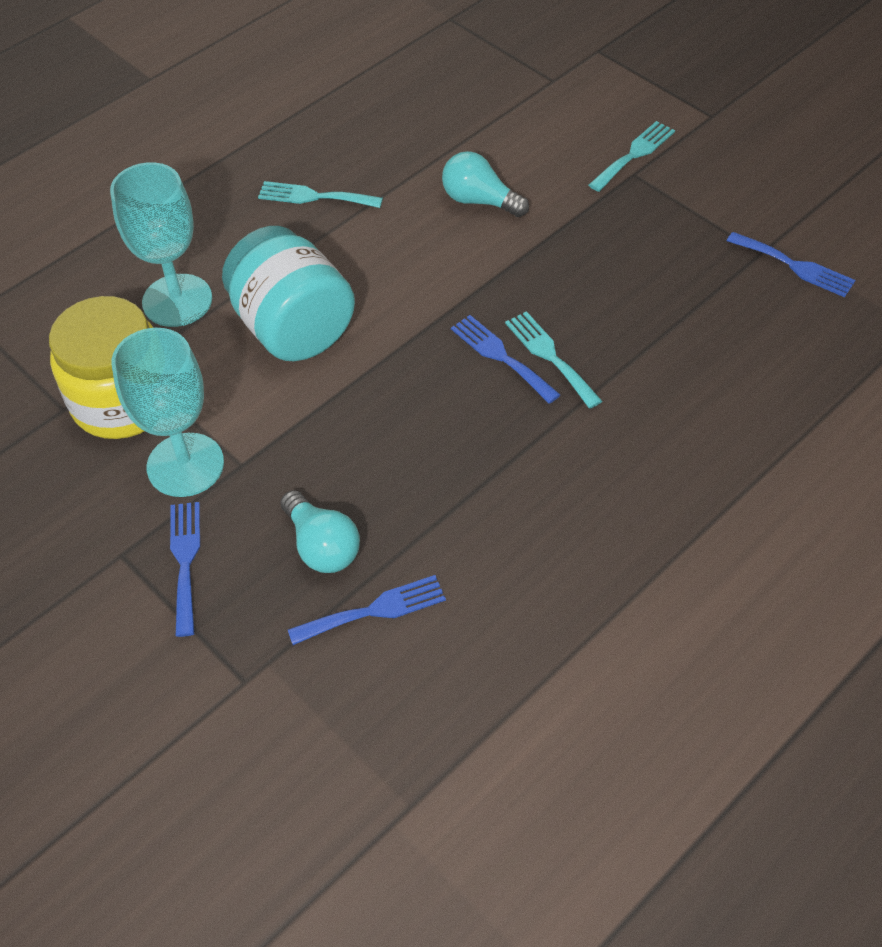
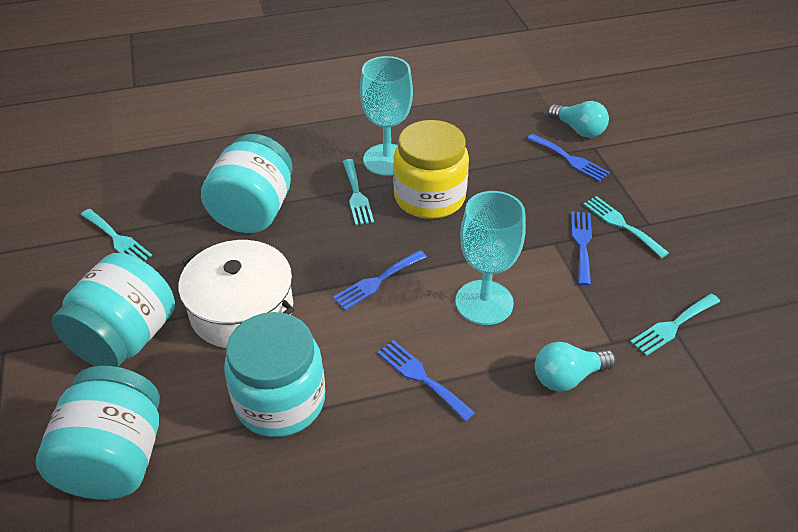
turquoise fork: 3 -> 4
turquoise jar: 1 -> 4
white pot: 0 -> 1

